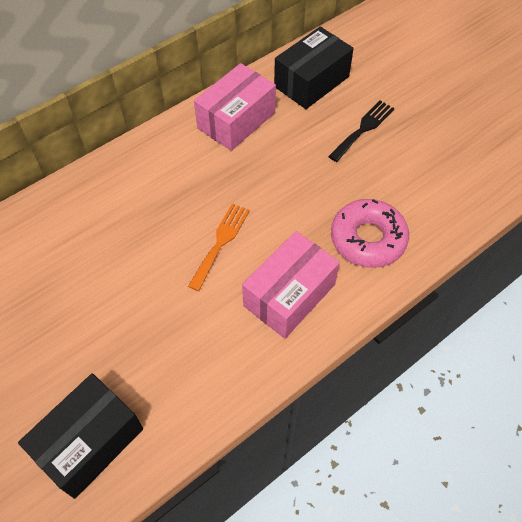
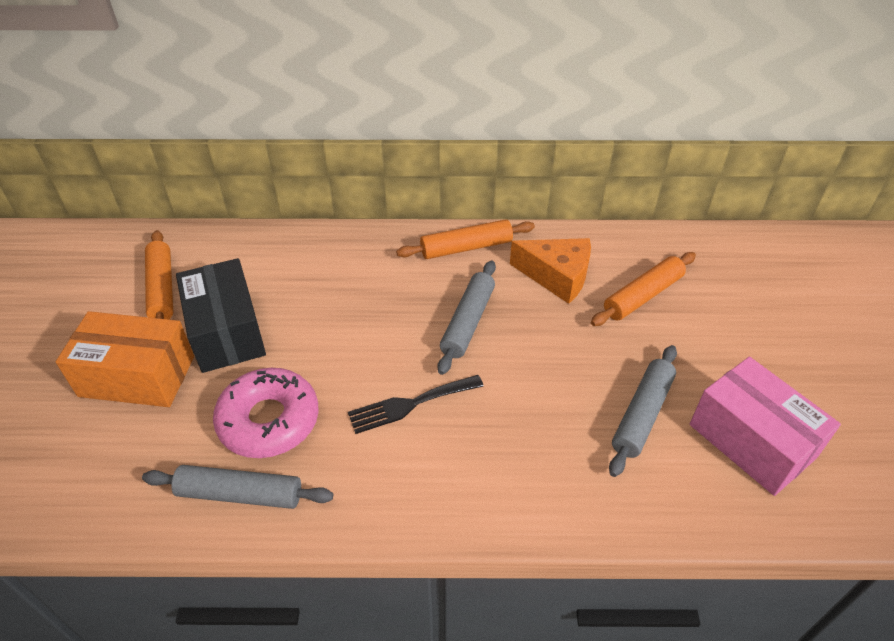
black box: 2 -> 1
grey rolling pin: 0 -> 3
orange box: 0 -> 1
orange cheese: 0 -> 1
orange fork: 1 -> 0
orange rolling pin: 0 -> 3
pink box: 2 -> 1

